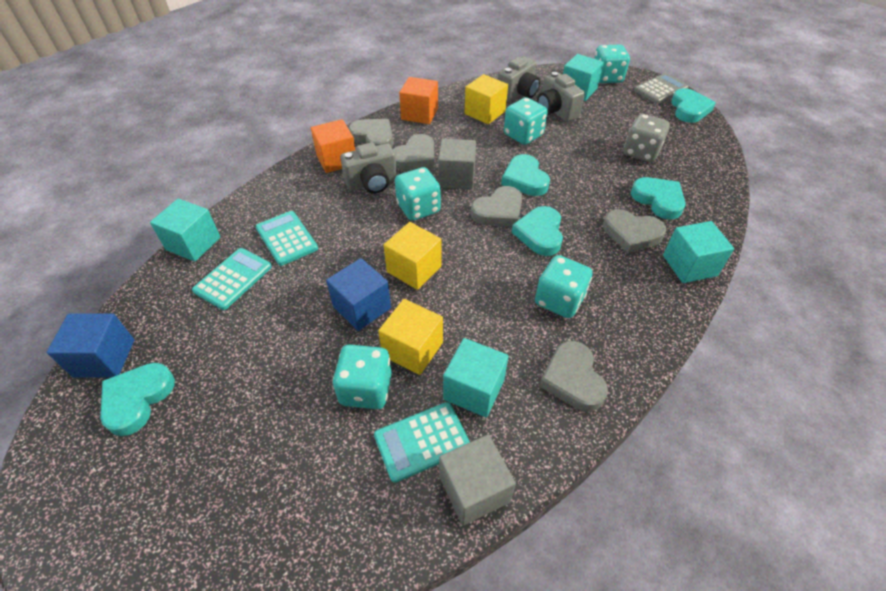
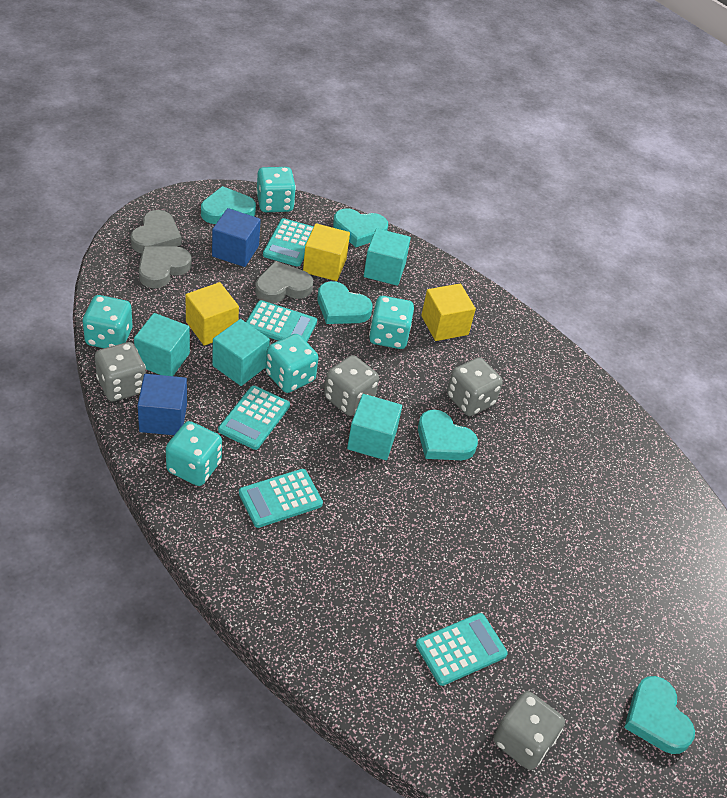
grey calculator: 1 -> 0
grey camera: 3 -> 0
grey cube: 2 -> 0
grey dice: 1 -> 4
grey heart: 5 -> 3
orange cube: 2 -> 0
turquoise calculator: 3 -> 5

